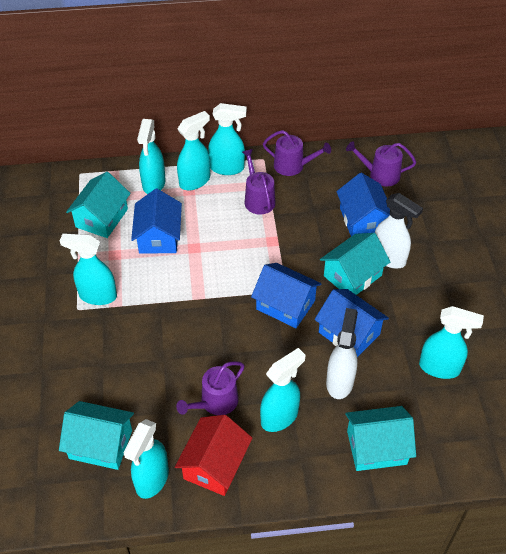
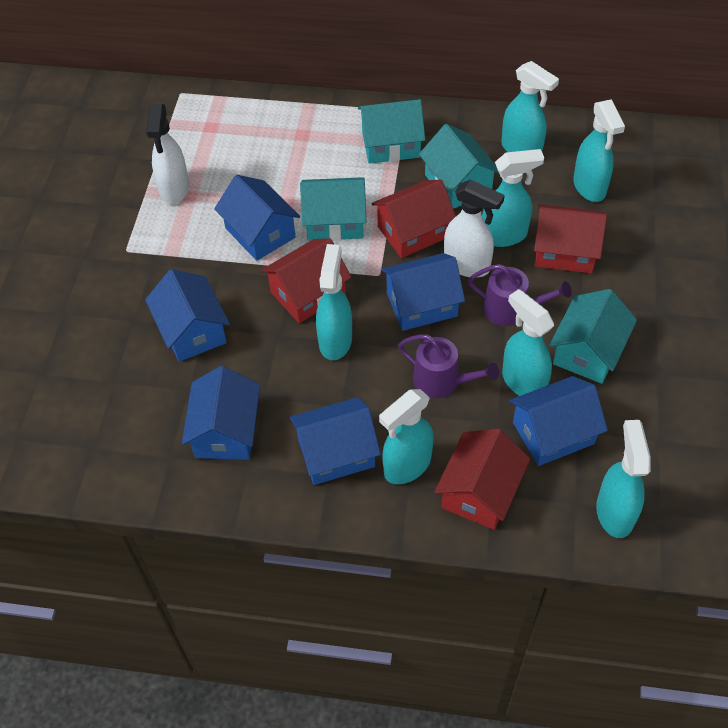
blue house: 4 -> 6
purple watering can: 4 -> 2
red house: 1 -> 4

